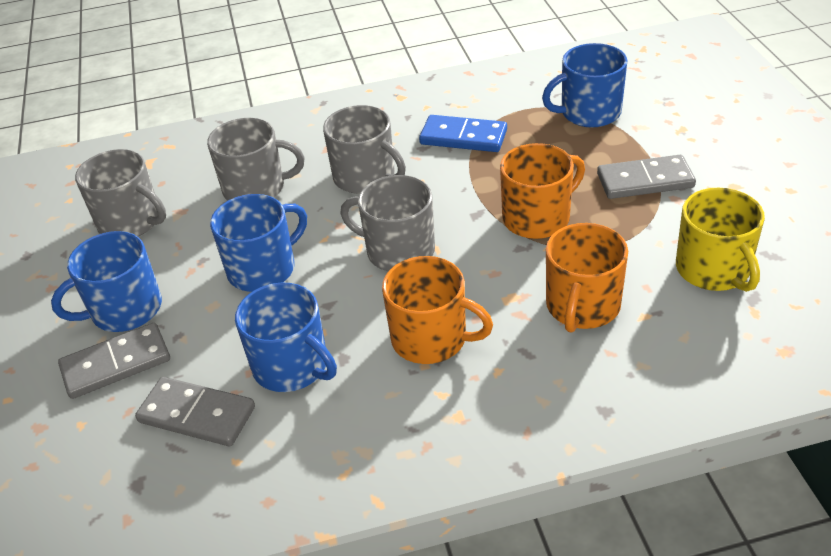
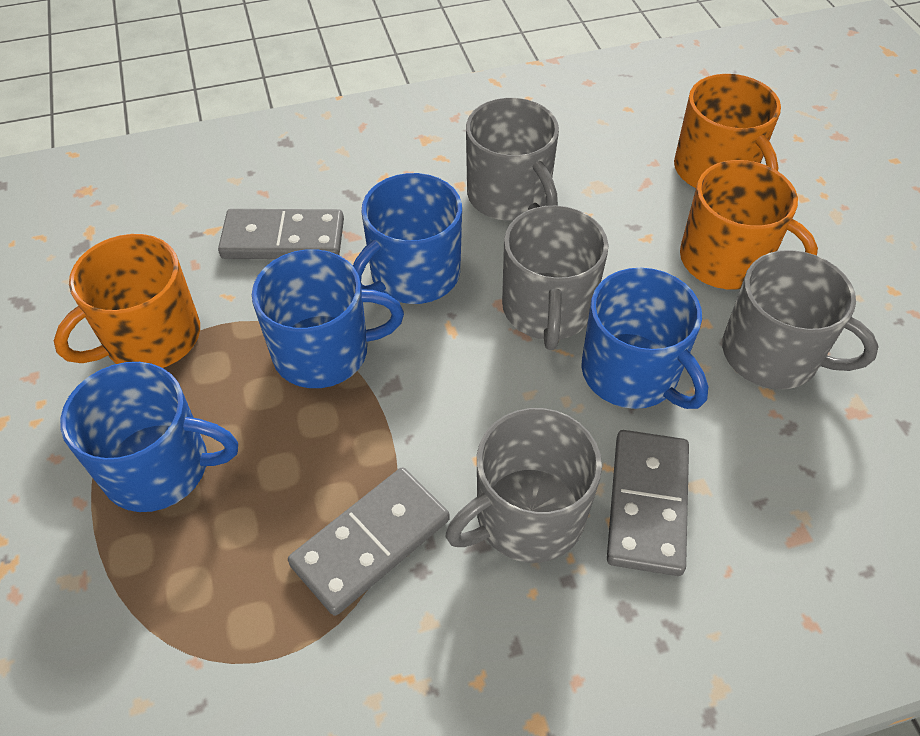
blue domino: 1 -> 0
yellow mug: 1 -> 0

